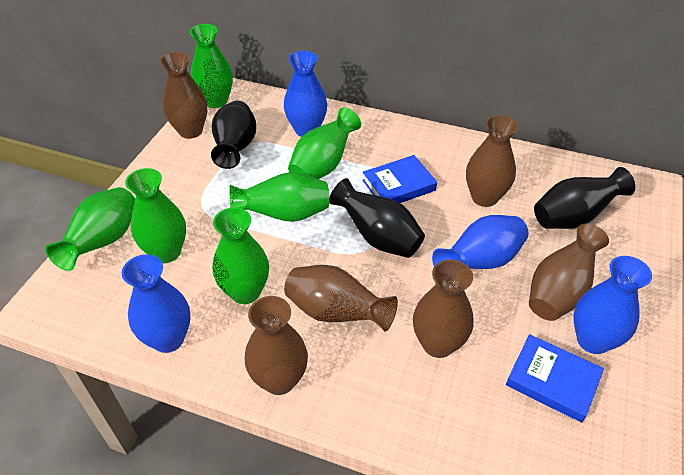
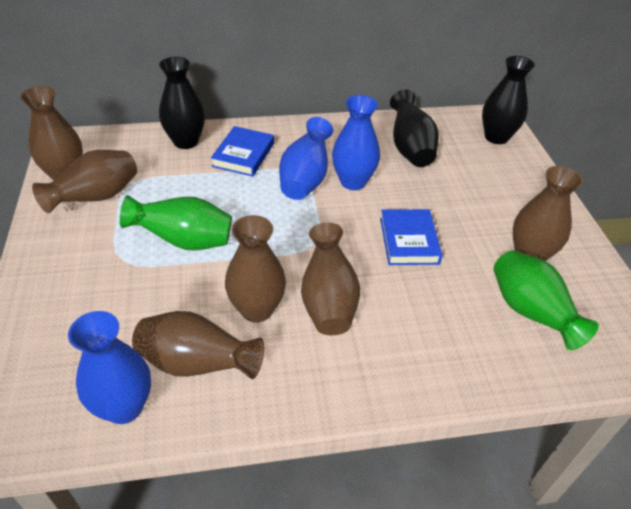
blue vase: 4 -> 3
green vase: 6 -> 2

